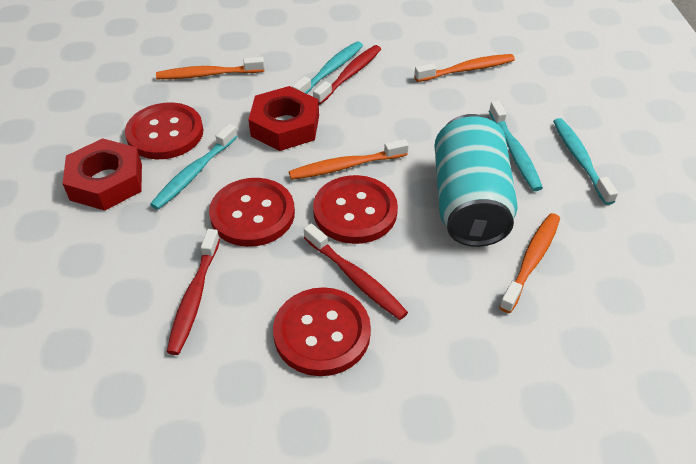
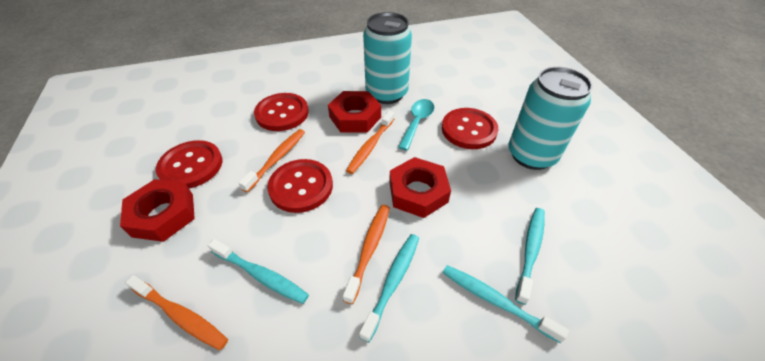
red nut: 2 -> 3
red toothbrush: 3 -> 0
turquoise can: 1 -> 2
turquoise spoon: 0 -> 1

